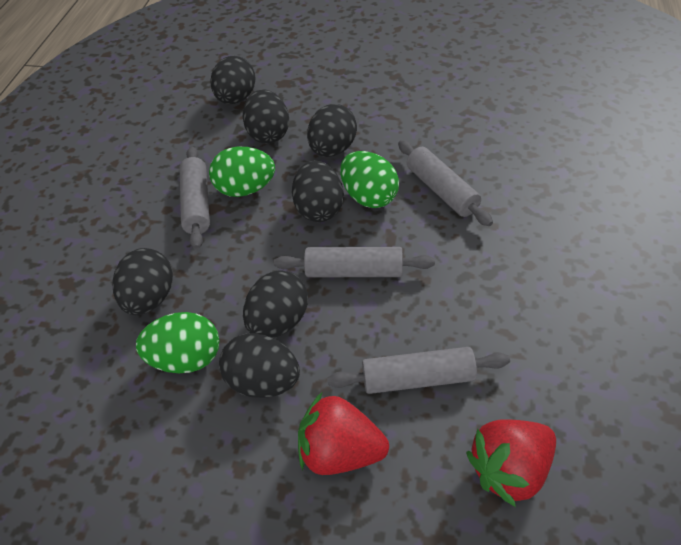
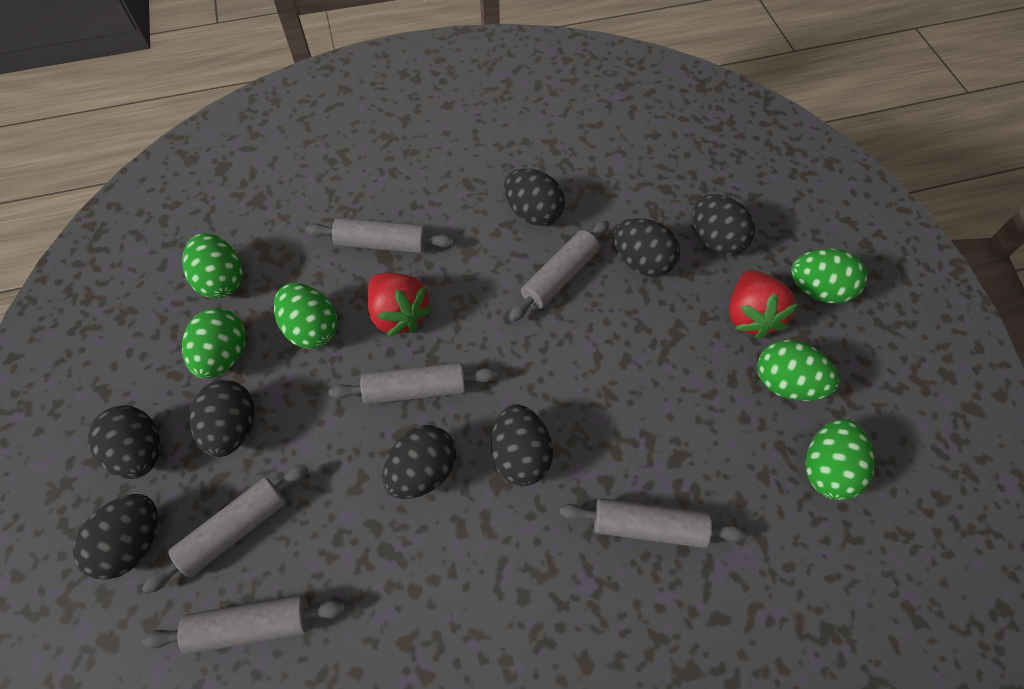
black egg: 7 -> 8
green egg: 3 -> 6
grey rolling pin: 4 -> 6

